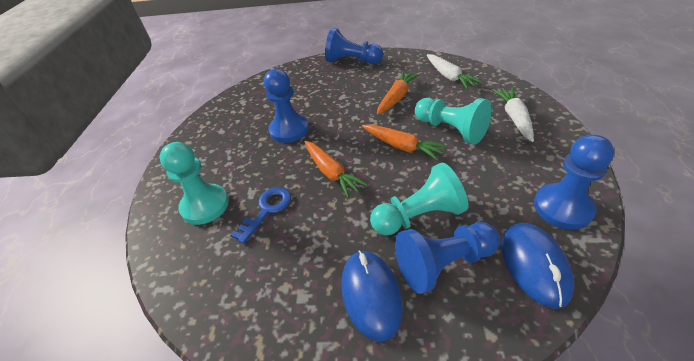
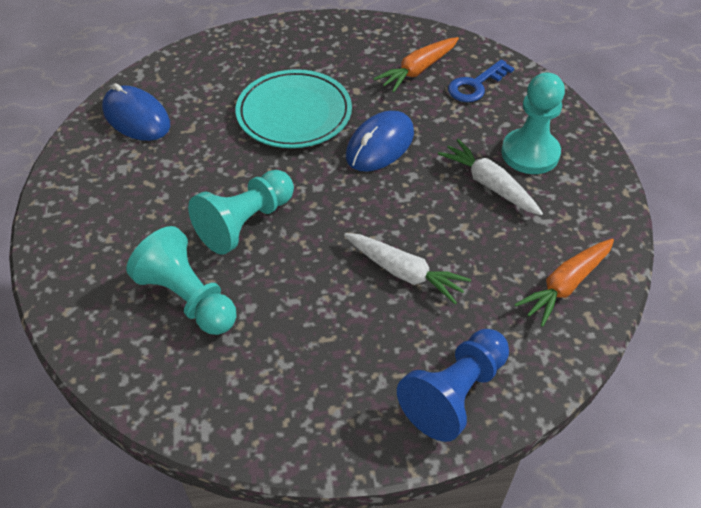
blue pawn: 4 -> 1
orange carrot: 3 -> 2
turquoise plate: 0 -> 1

